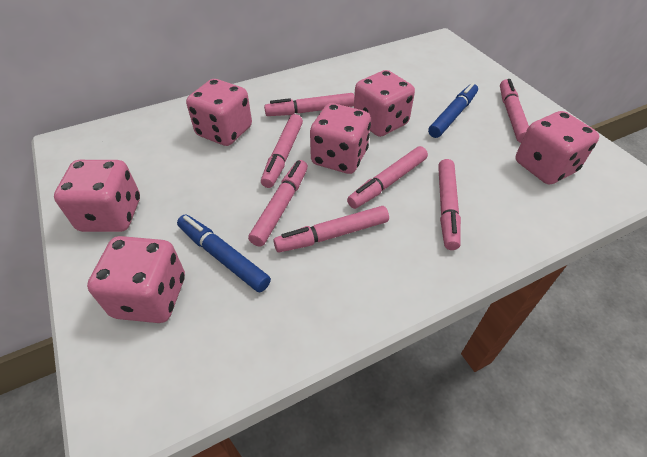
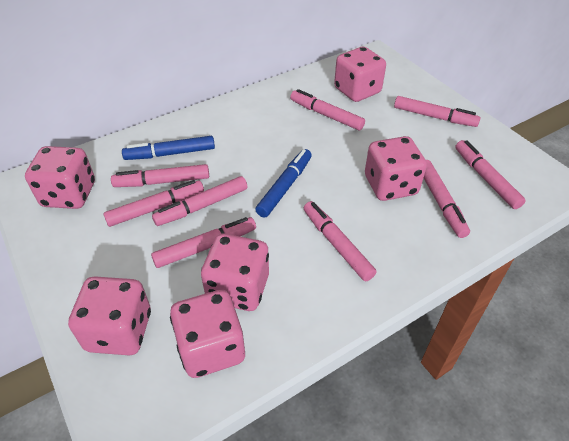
pink marker: 7 -> 9

